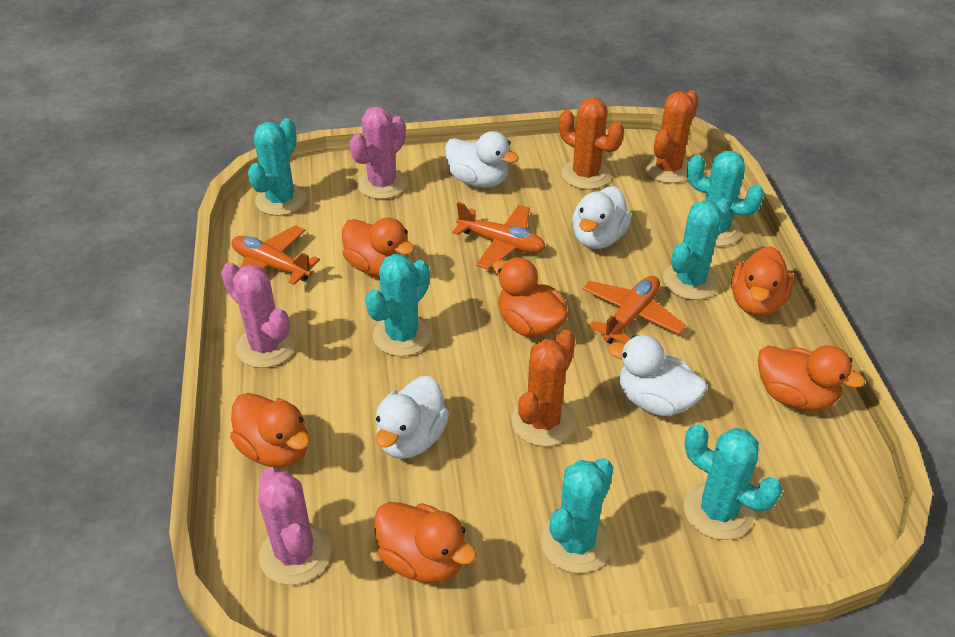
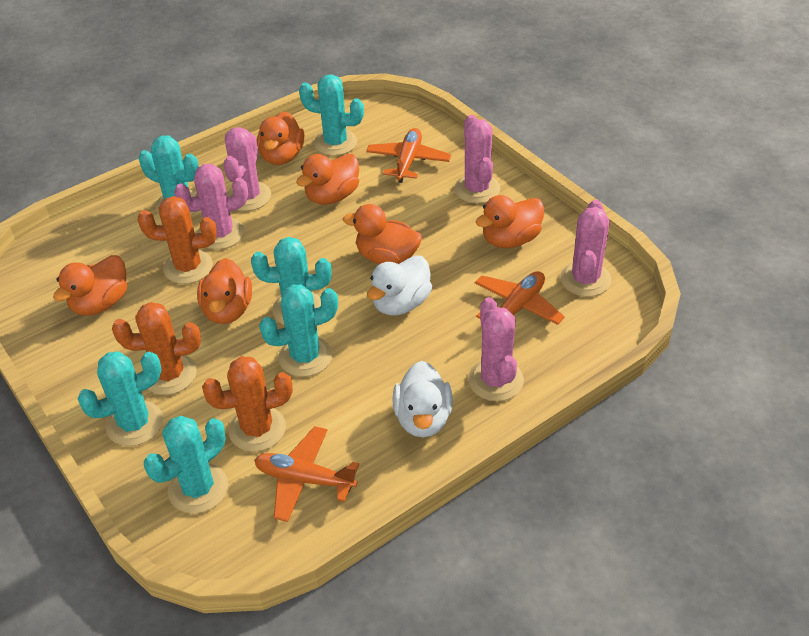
pink cactus: 3 -> 5
white duck: 4 -> 2

